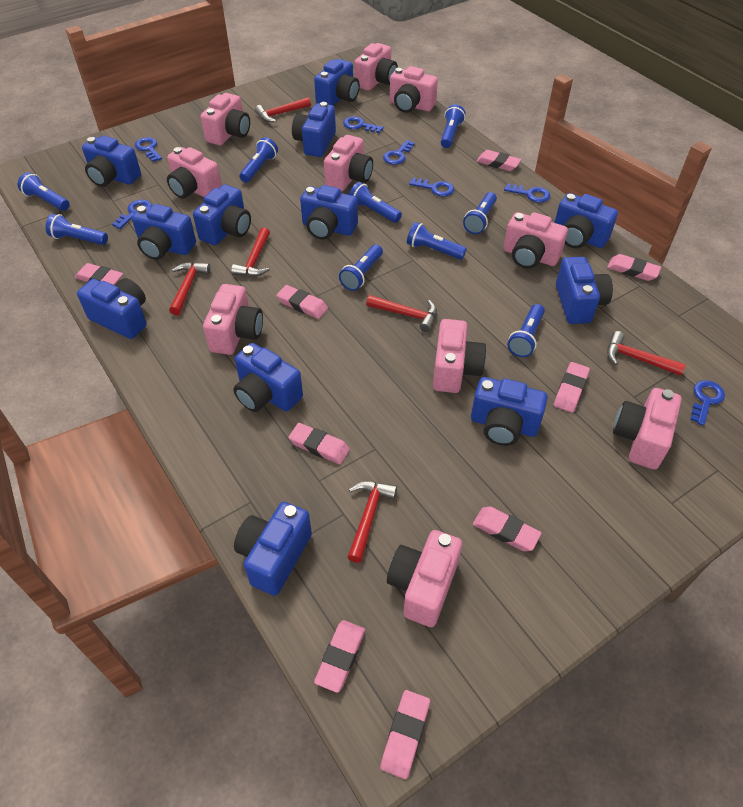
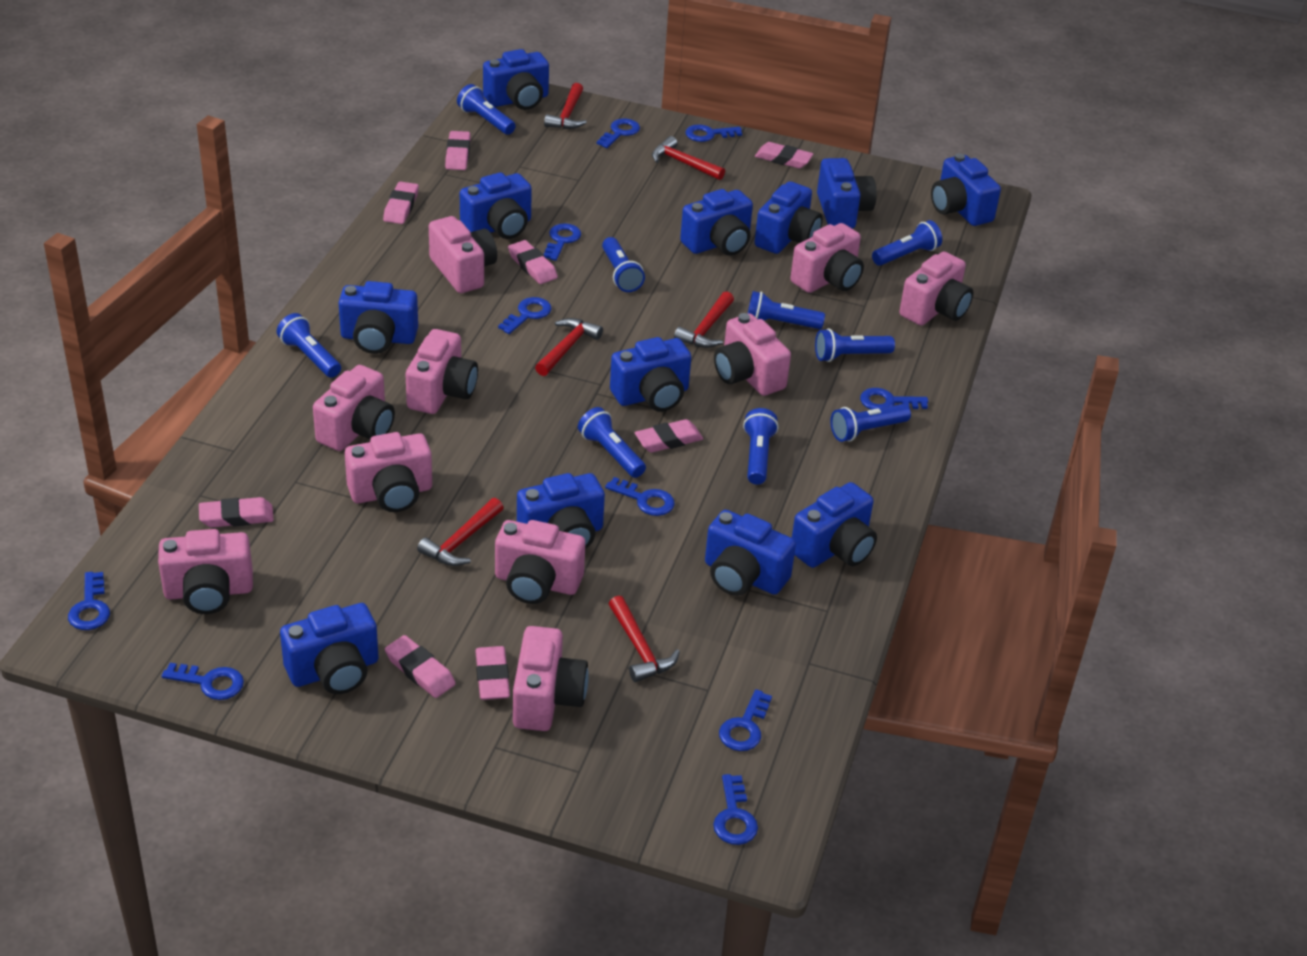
blue key: 7 -> 10
pink eraser: 9 -> 8

